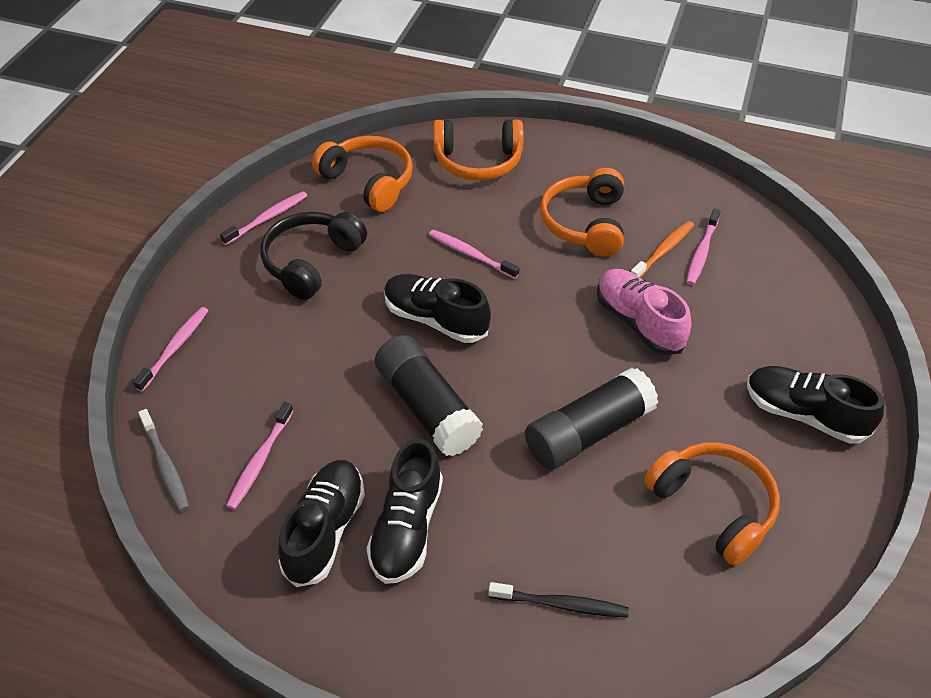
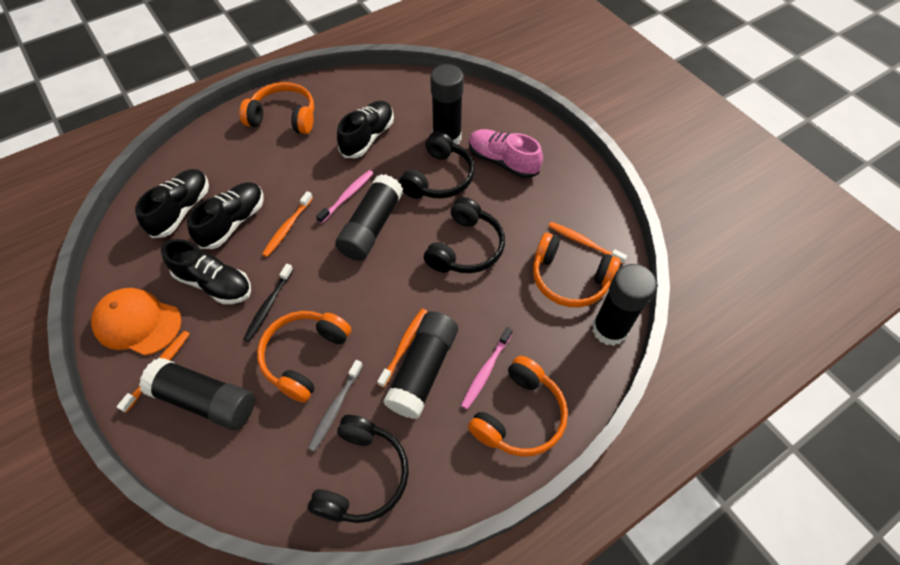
black glue stick: 2 -> 5
black headphones: 1 -> 3
orange cap: 0 -> 1
orange toothbrush: 1 -> 4
pink toothbrush: 5 -> 2

